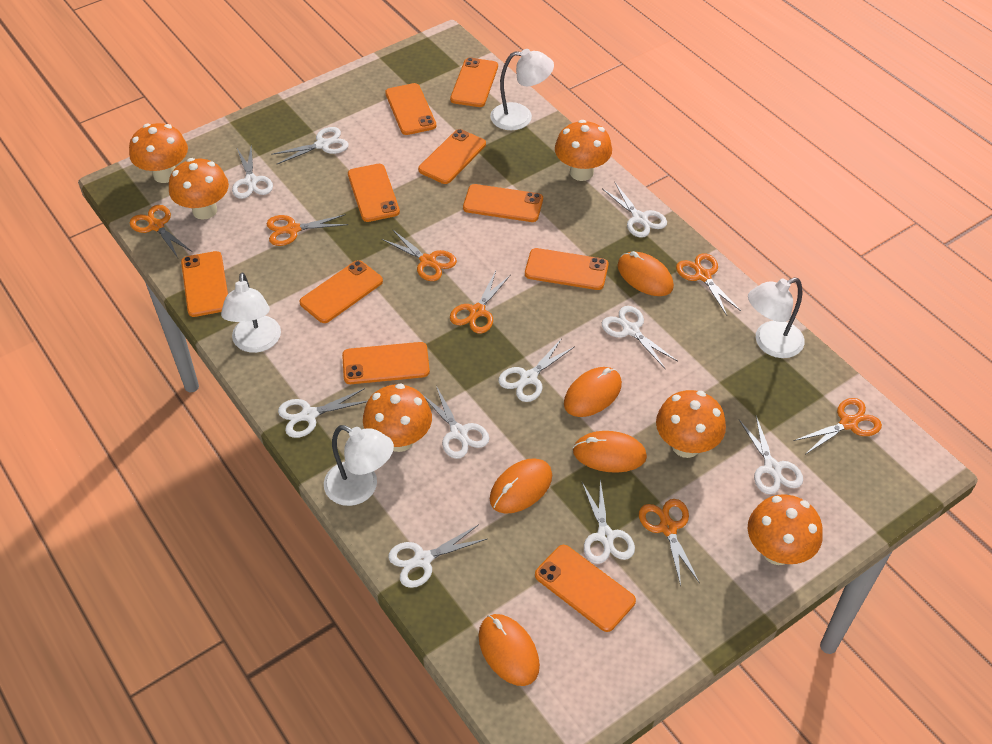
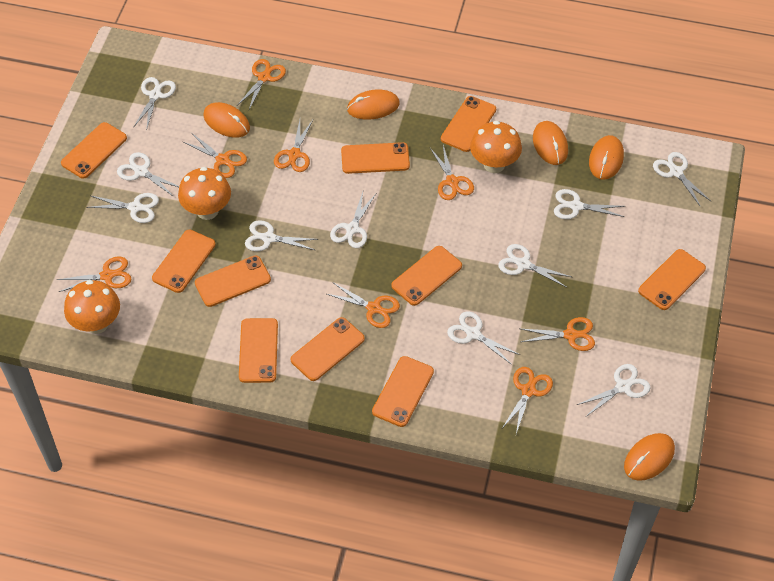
orange mushroom: 6 -> 3
orange scissors: 7 -> 8
white lamp: 4 -> 0

